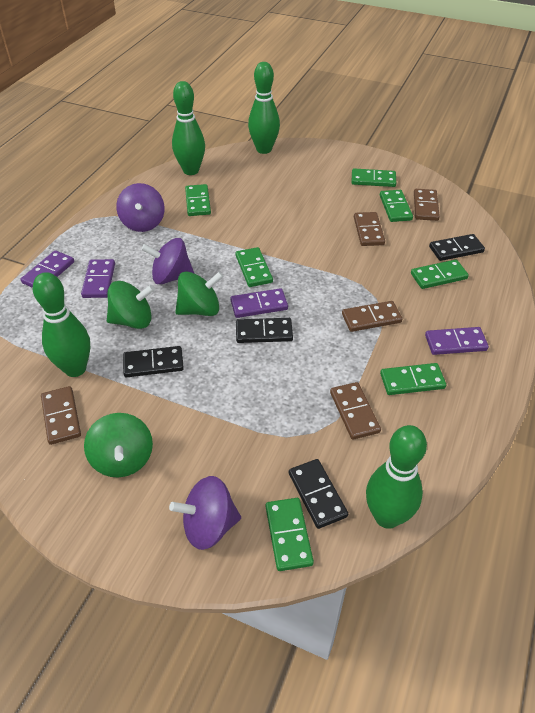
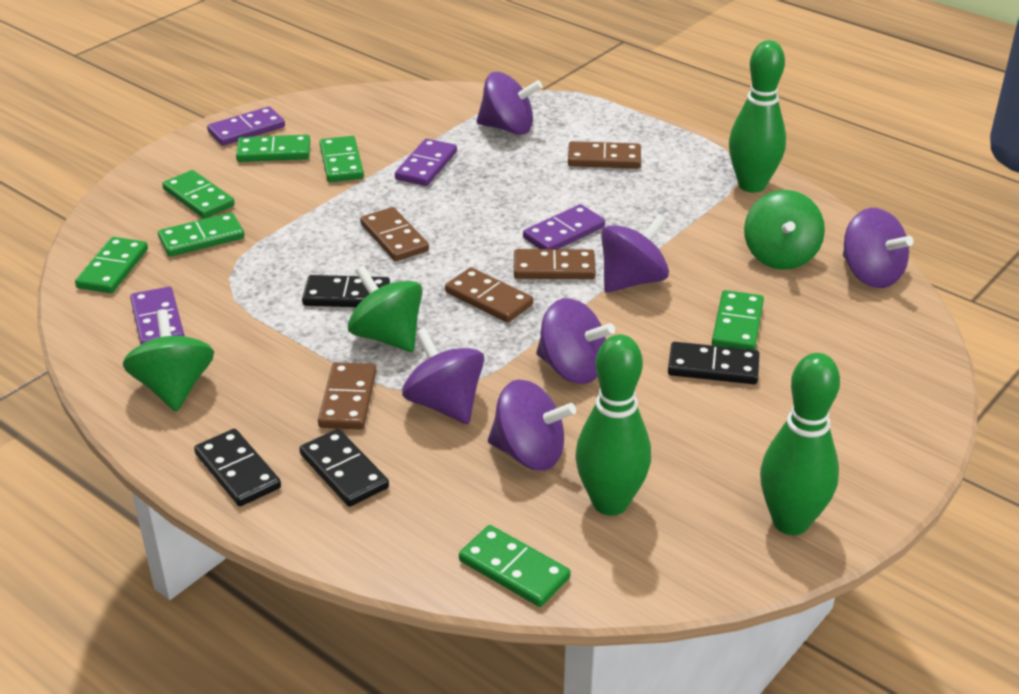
green bowling pin: 4 -> 3
purple spinning top: 3 -> 6

